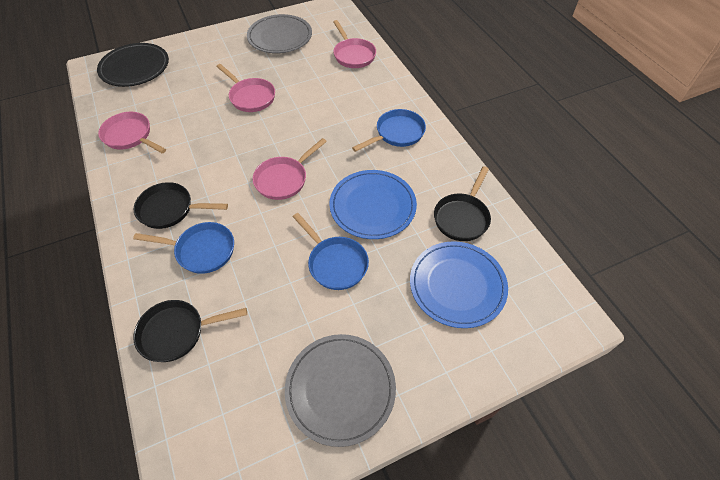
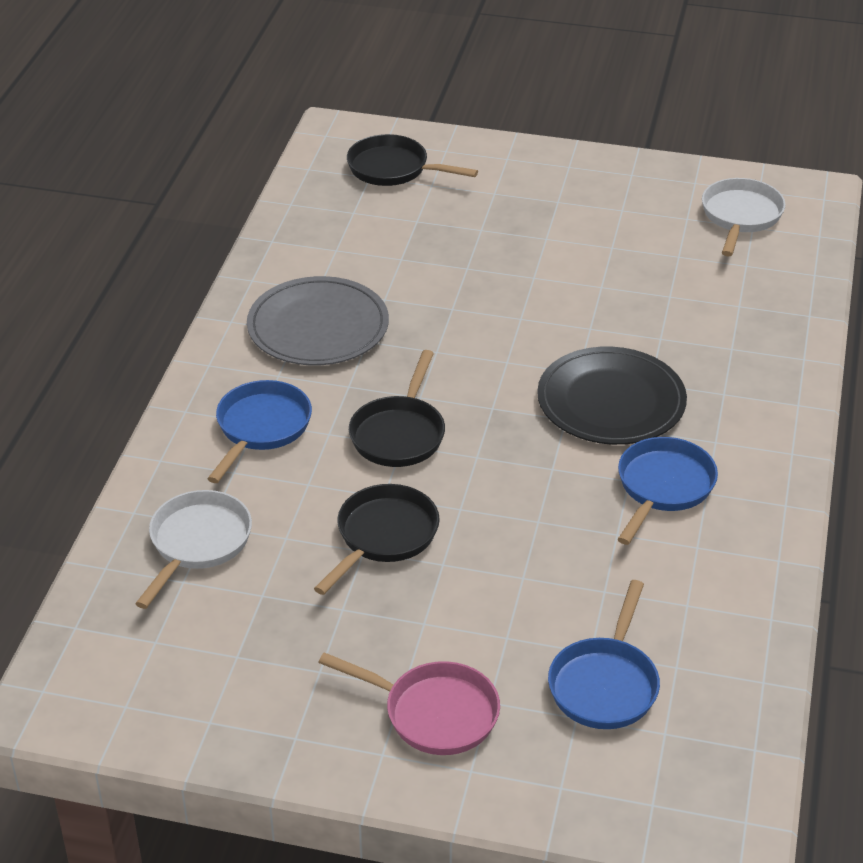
blue plate: 2 -> 0
grey plate: 2 -> 1
pink pan: 4 -> 1
white pan: 0 -> 2

